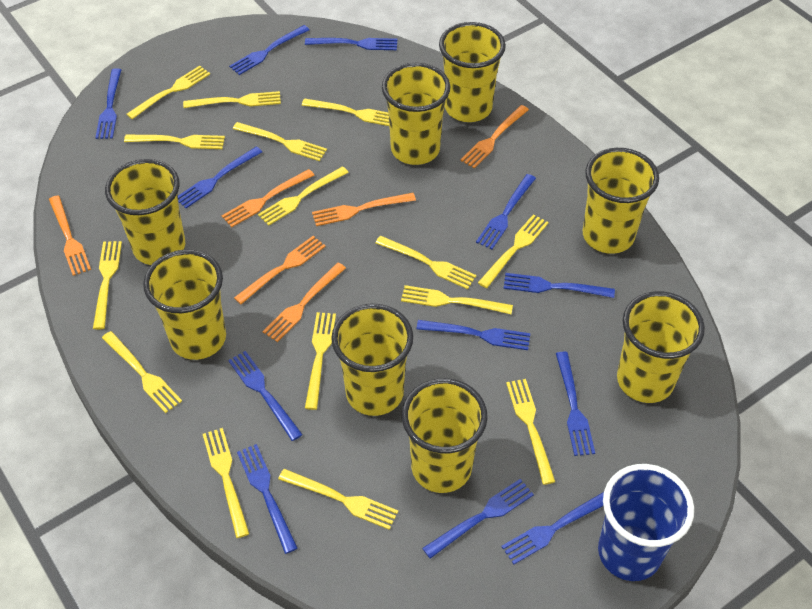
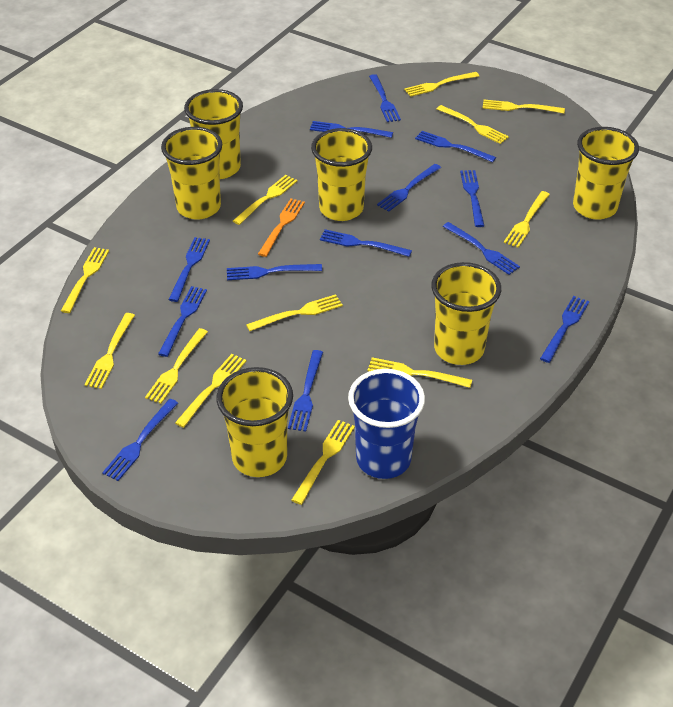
blue fork: 12 -> 13
orange fork: 6 -> 1
yellow cup: 8 -> 6
yellow fork: 15 -> 12

